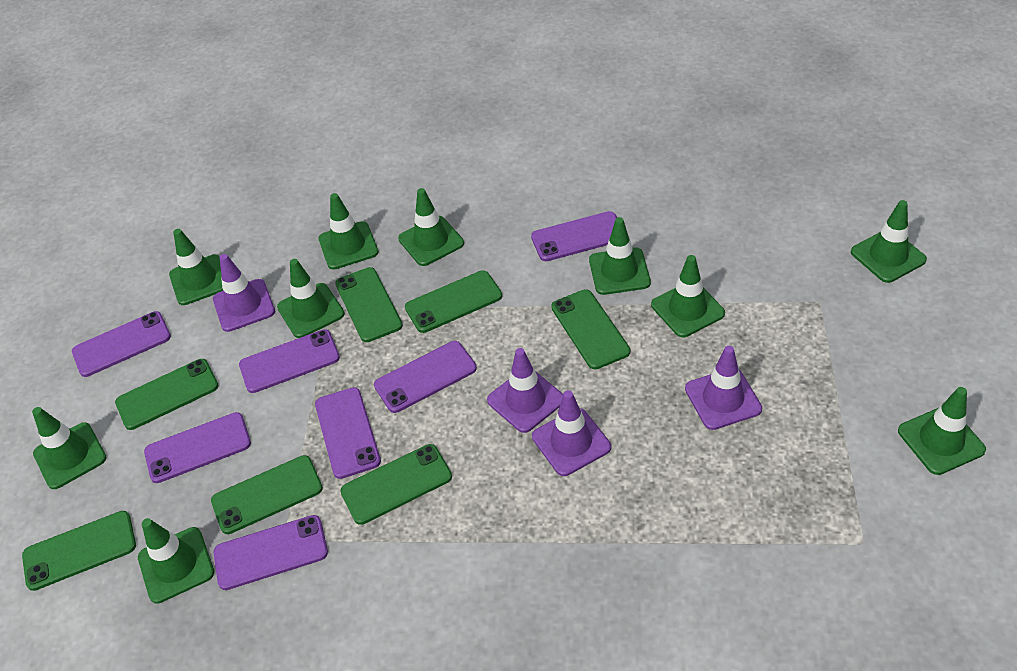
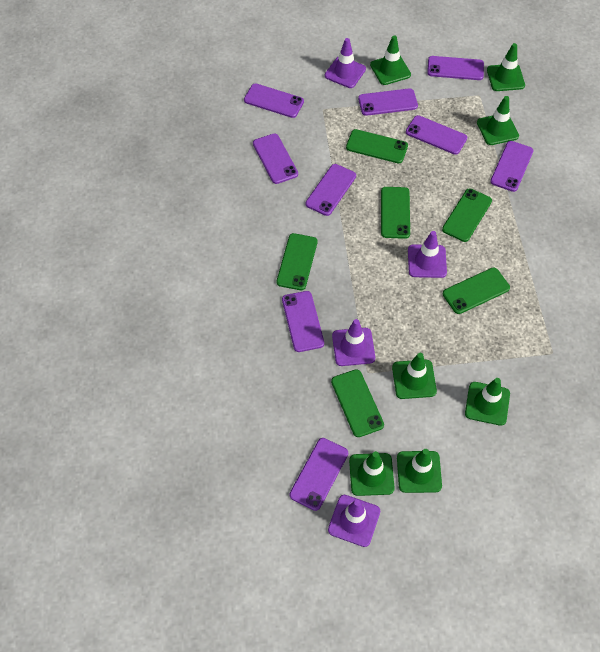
green phone: 7 -> 6
green traffic cone: 10 -> 7
purple phone: 7 -> 9

